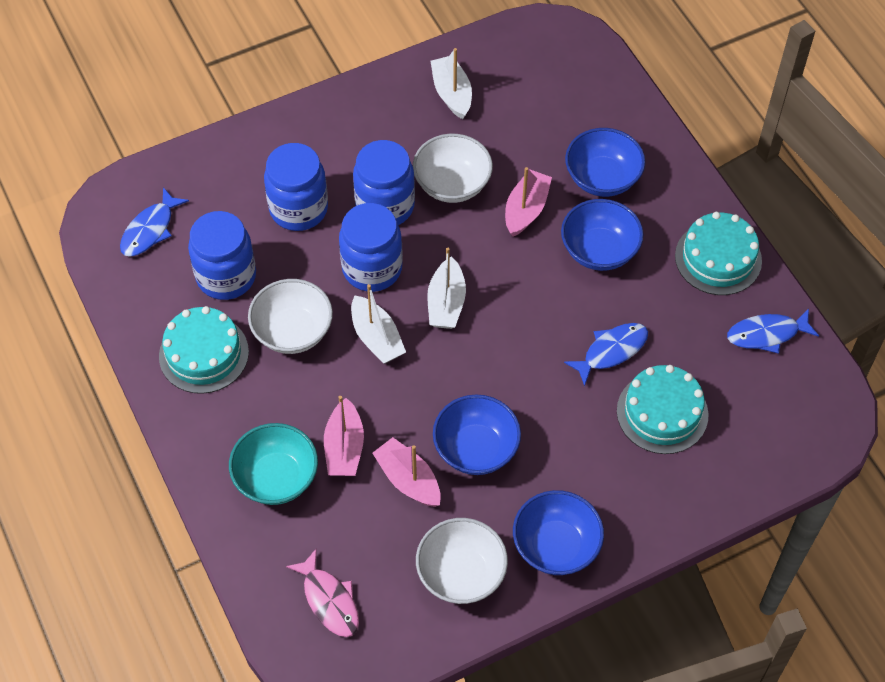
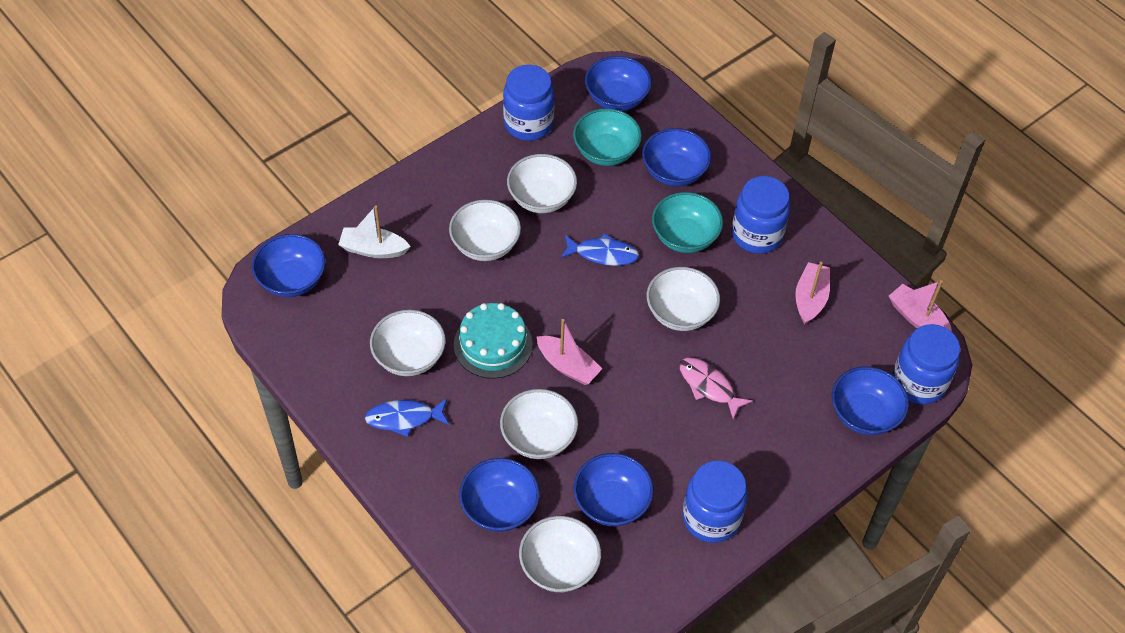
blue bowl: 4 -> 6
blue fish: 3 -> 2
turquoise bowl: 1 -> 2
turquoise cake: 3 -> 1
white boat: 3 -> 1
white bowl: 3 -> 6

